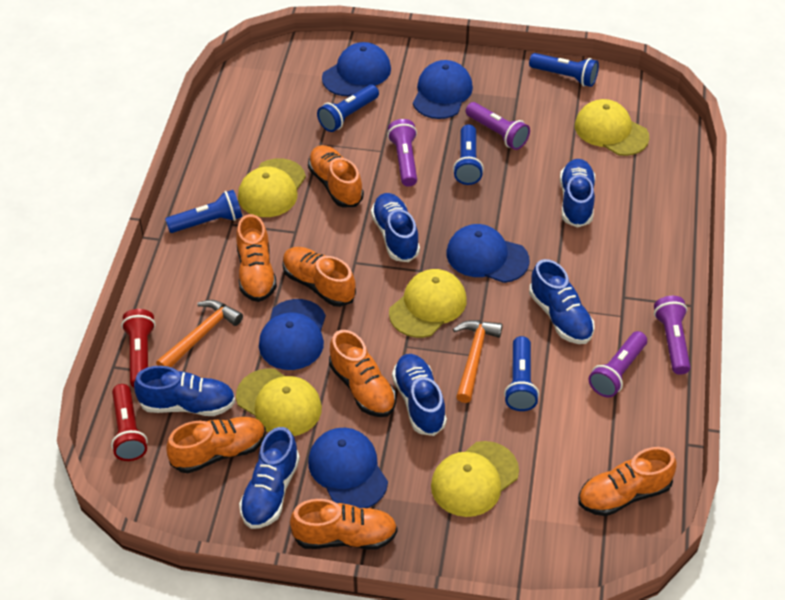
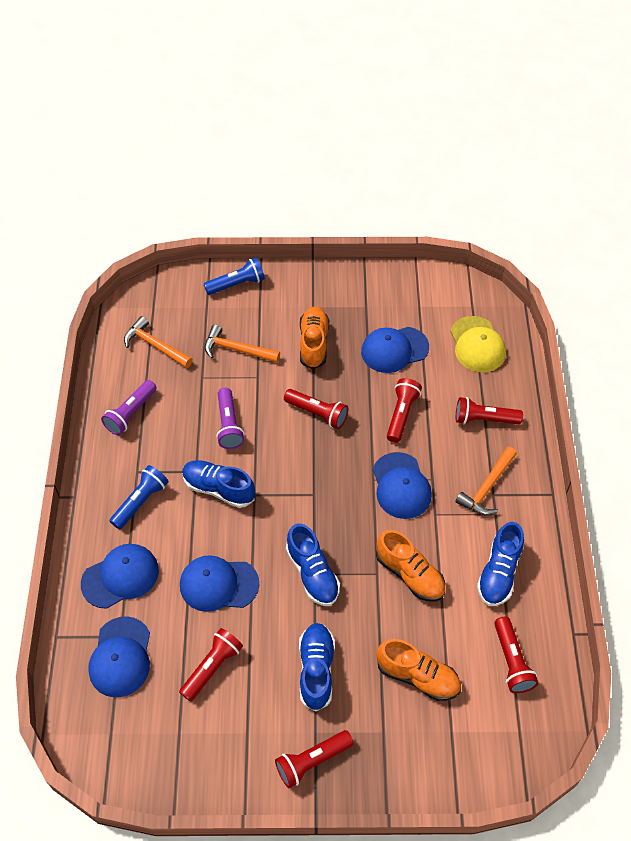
blue flashlight: 5 -> 2
blue shoe: 6 -> 4
orange hammer: 2 -> 3
orange shoe: 7 -> 3
purple flashlight: 4 -> 2
red flashlight: 2 -> 6
yellow cap: 5 -> 1

